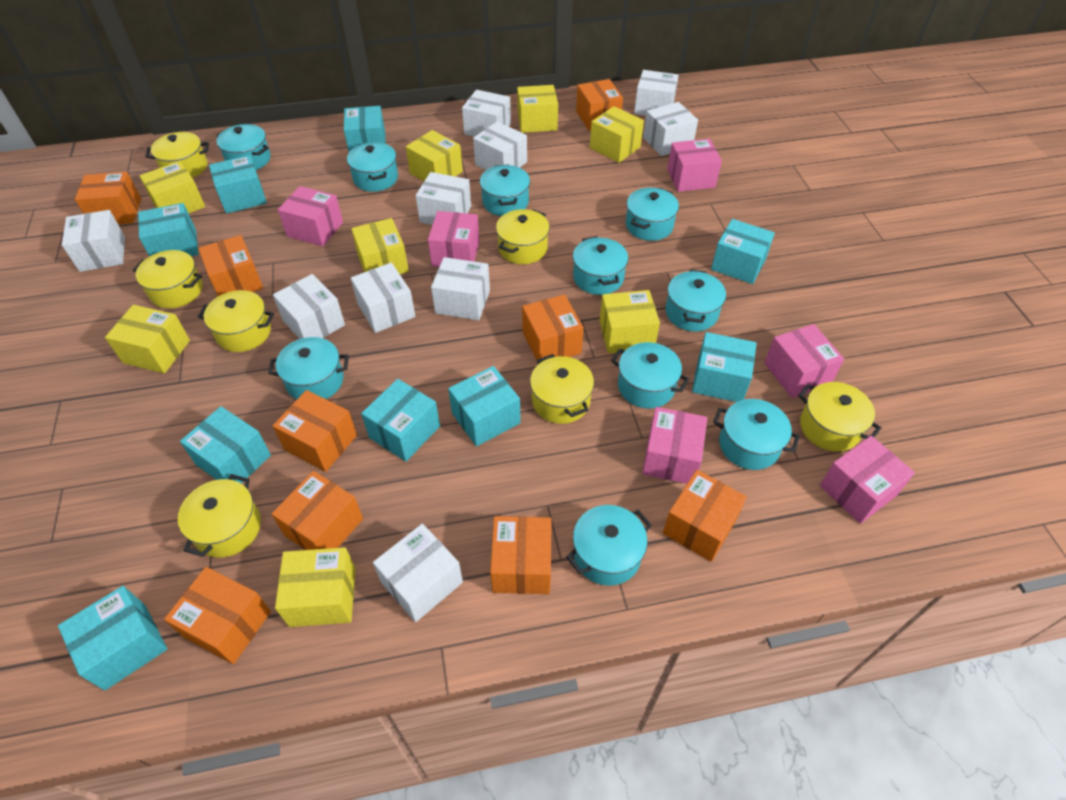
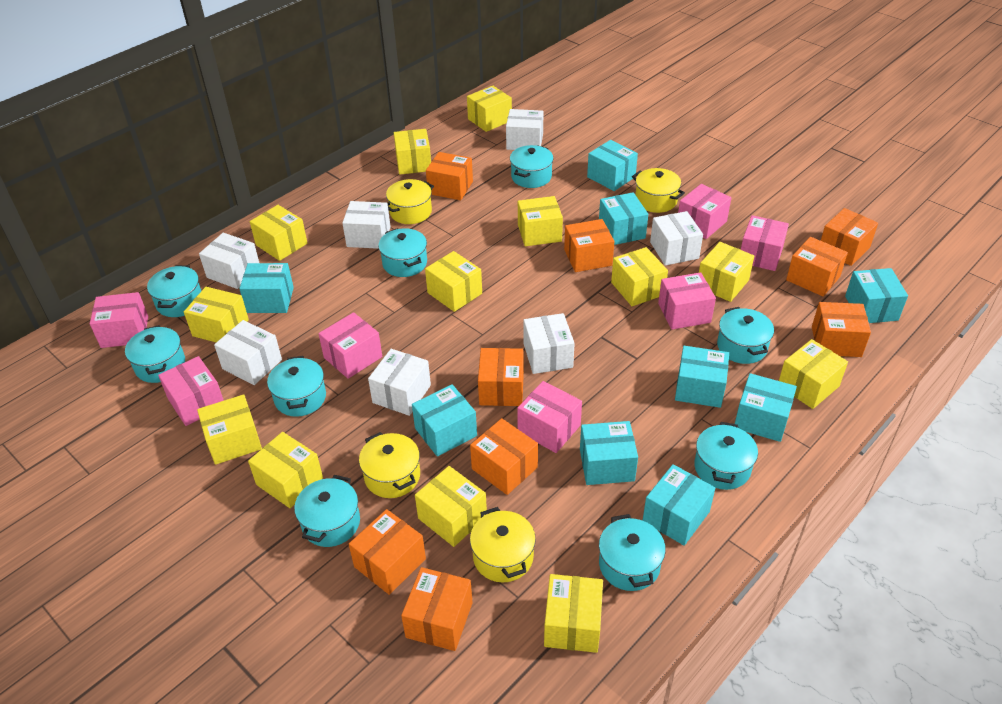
pink box: 6 -> 7
turquoise pot: 10 -> 9
white box: 10 -> 7
yellow box: 8 -> 13
yellow pot: 7 -> 4

